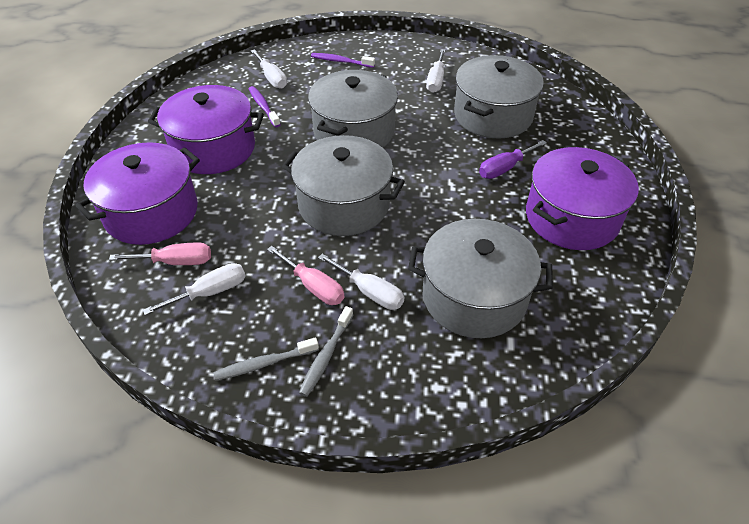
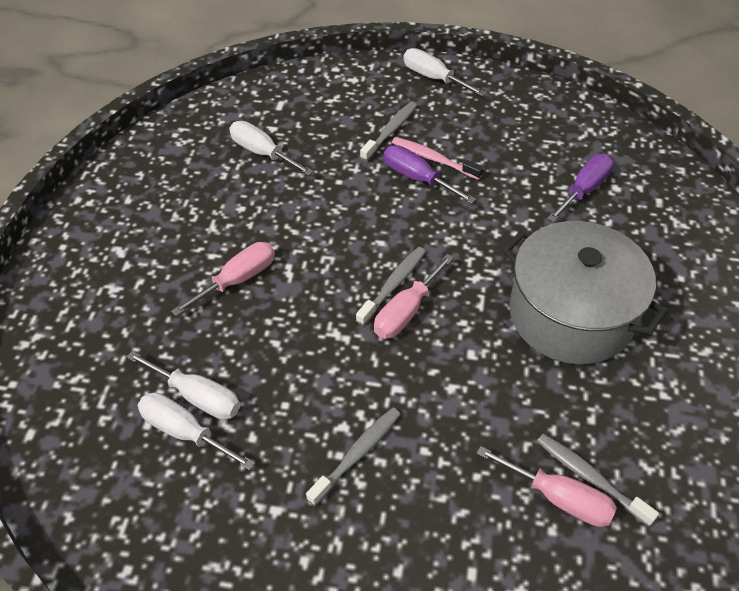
grey pot: 4 -> 1
grey toothbrush: 2 -> 4
pink screwdriver: 2 -> 3
pink toothbrush: 0 -> 1
purple pot: 3 -> 0
purple screwdriver: 1 -> 2
purple toothbrush: 2 -> 0

